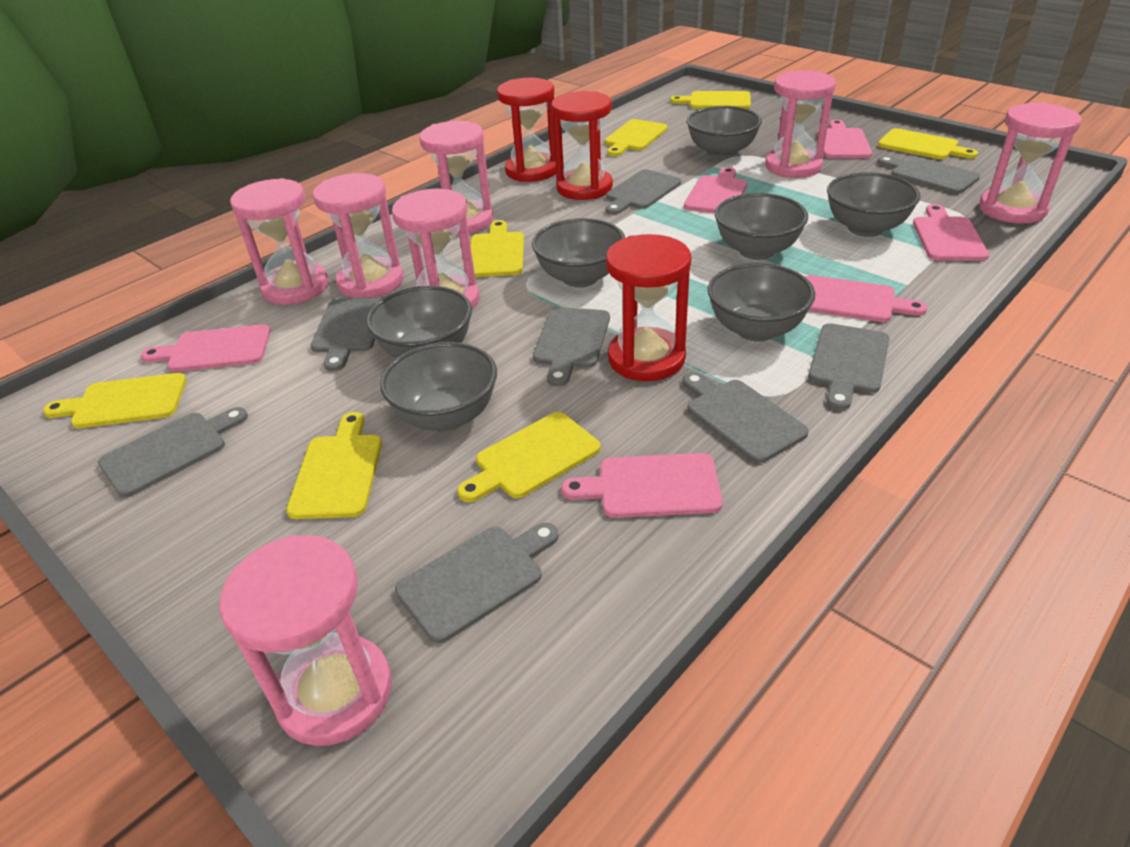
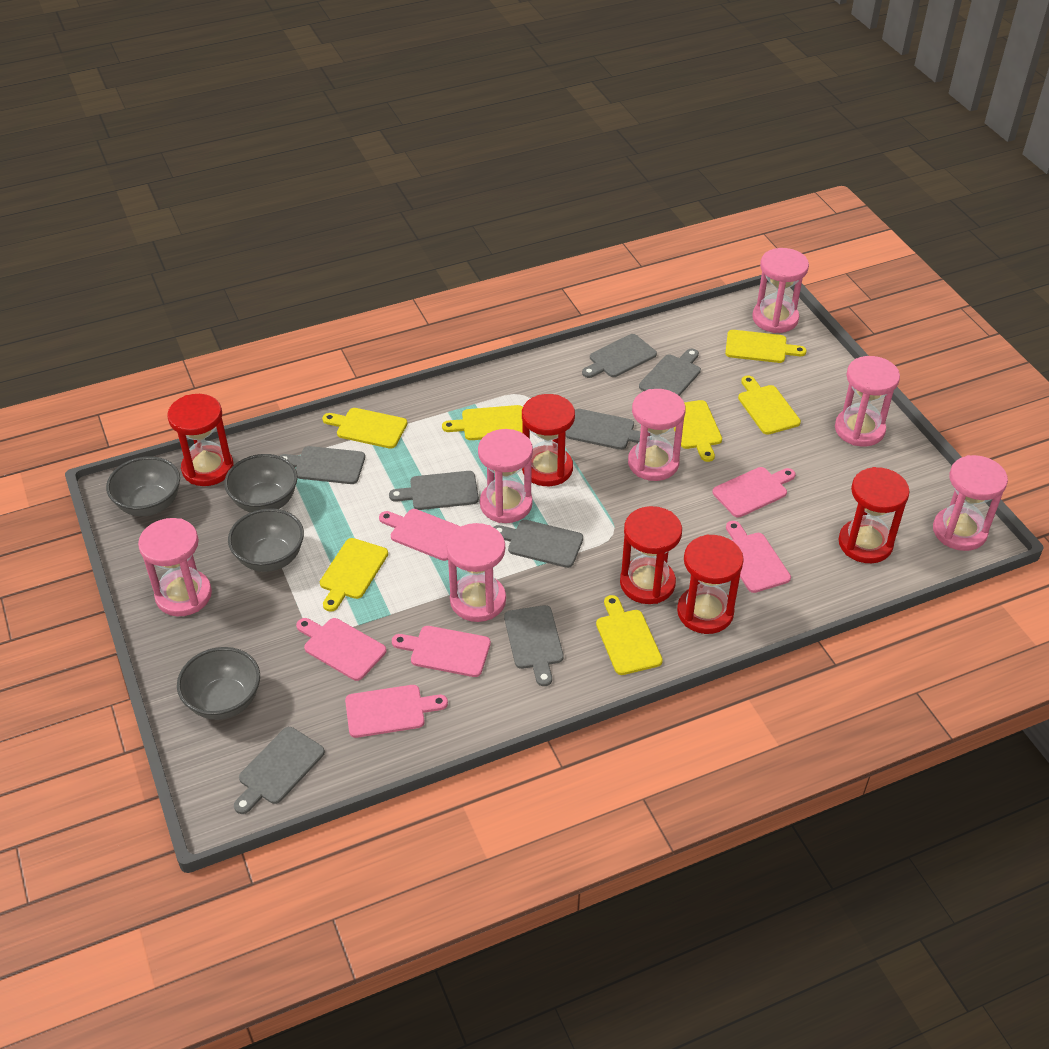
grey bowl: 7 -> 4
red hourglass: 3 -> 5

